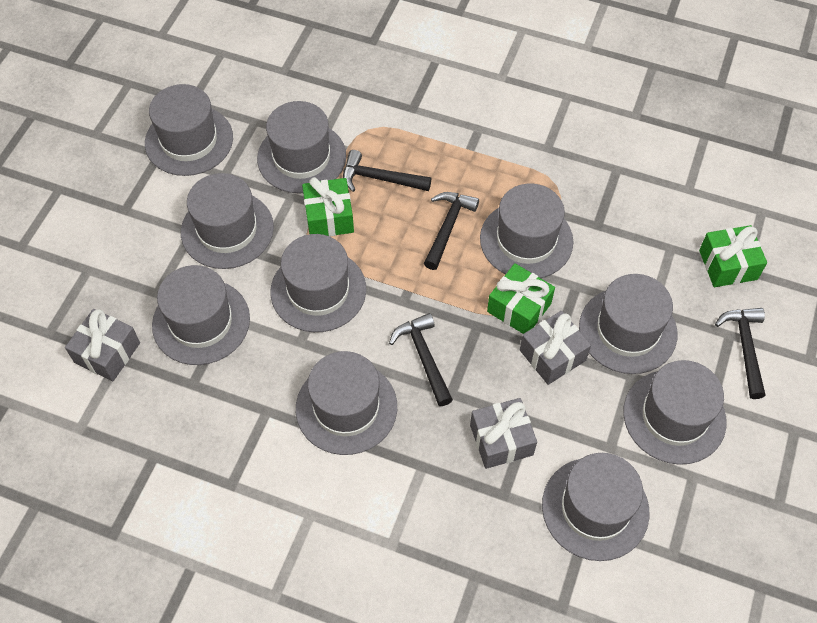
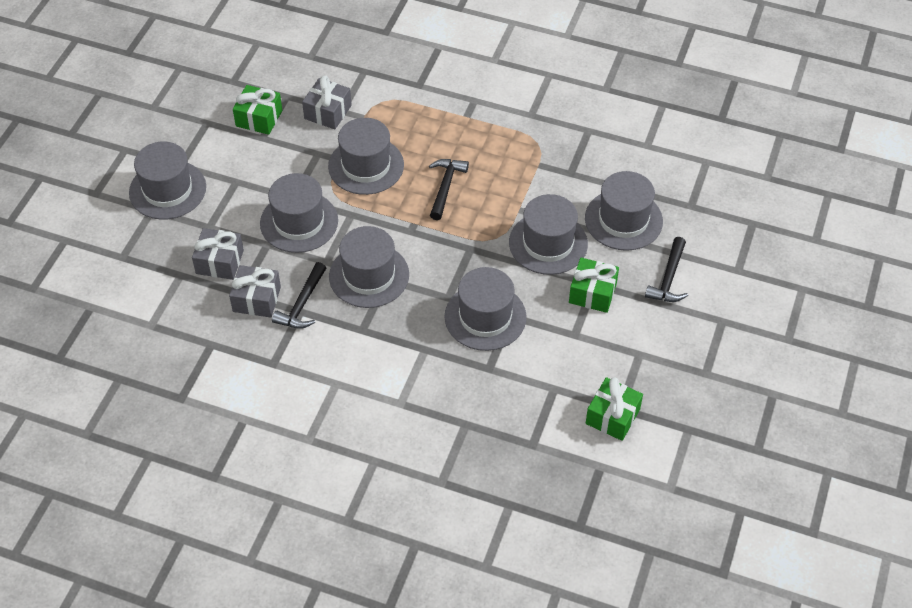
black hammer: 4 -> 3
grey hat: 10 -> 7

